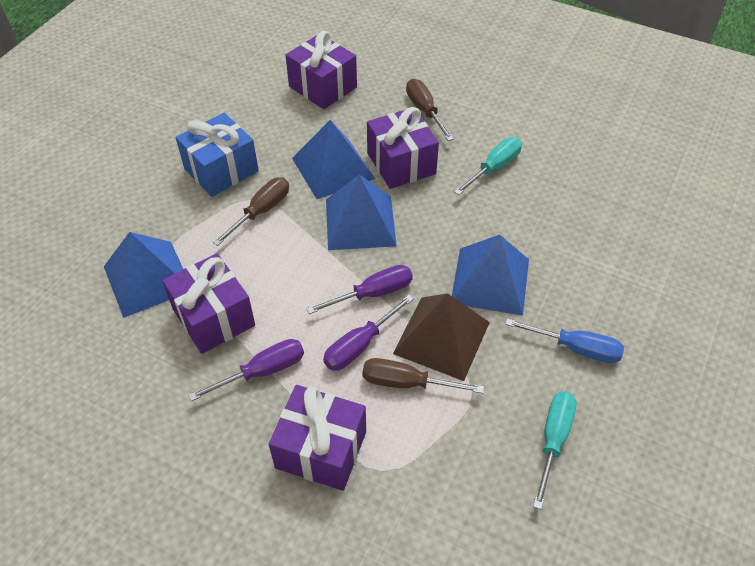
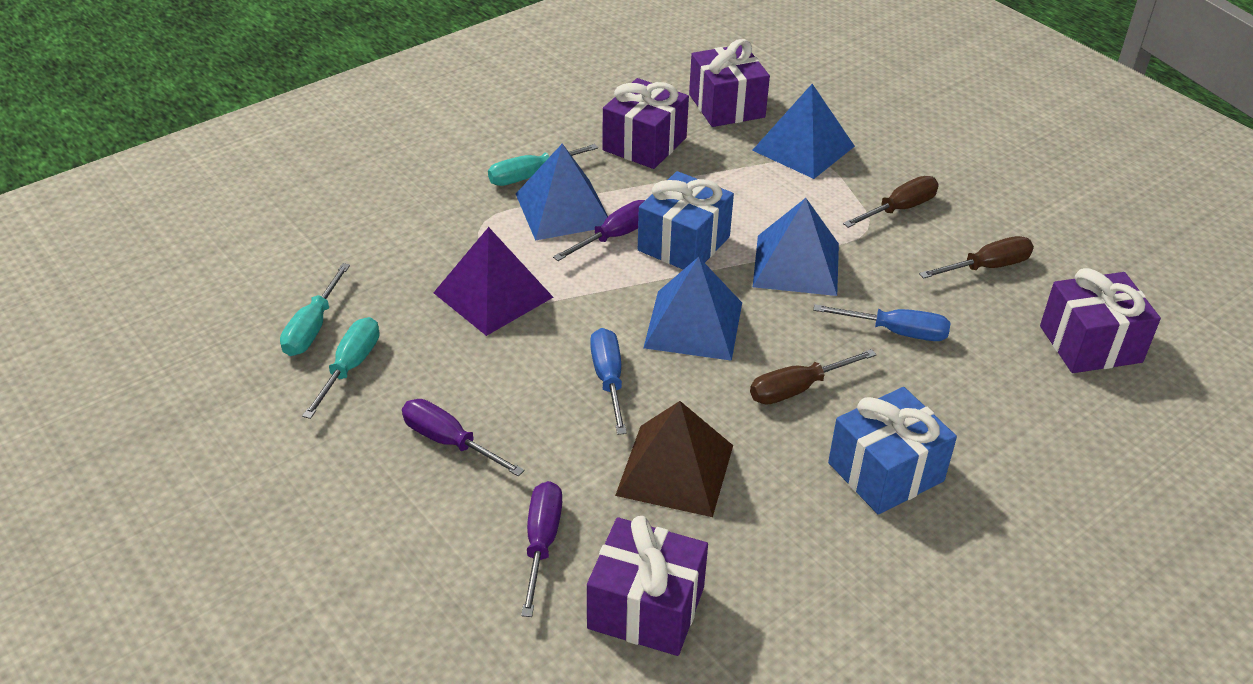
blue gift: 1 -> 2
blue screwdriver: 1 -> 2
purple pyramid: 0 -> 1
turquoise screwdriver: 2 -> 3

